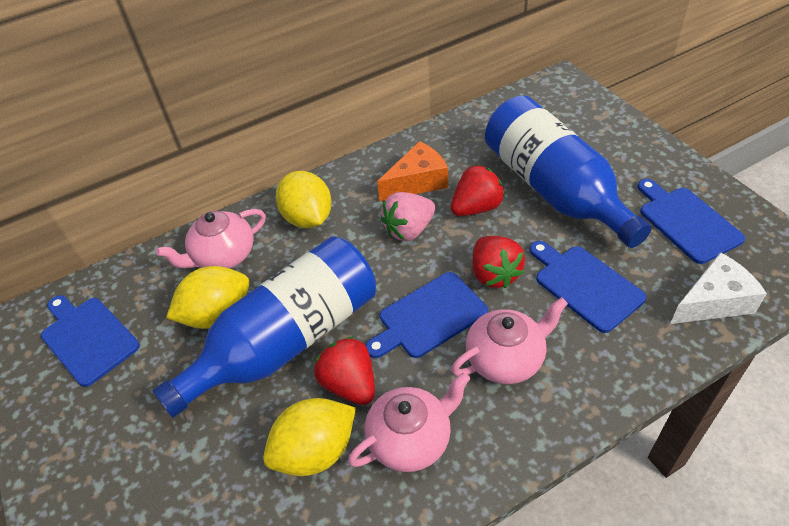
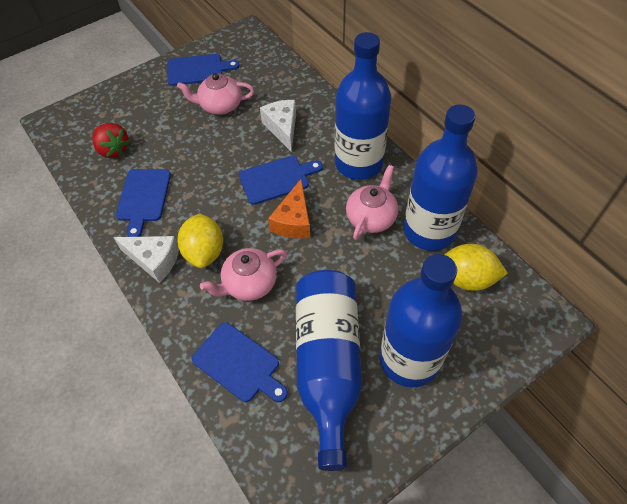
blue bottle: 2 -> 4
pink strawberry: 1 -> 0
red strawberry: 3 -> 1
white cheese: 1 -> 2
yellow lemon: 3 -> 2

